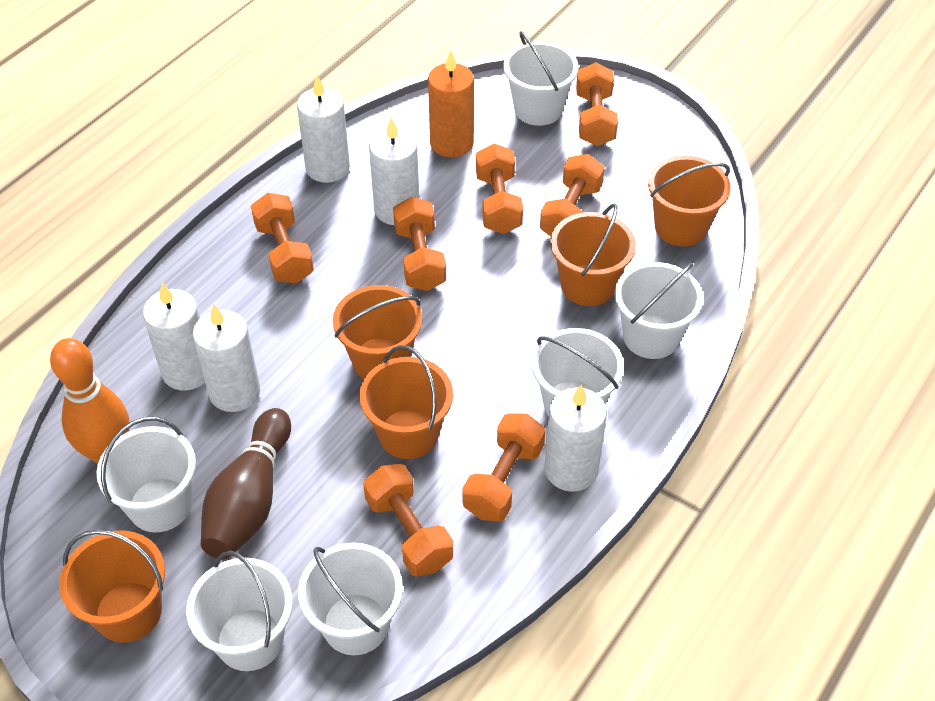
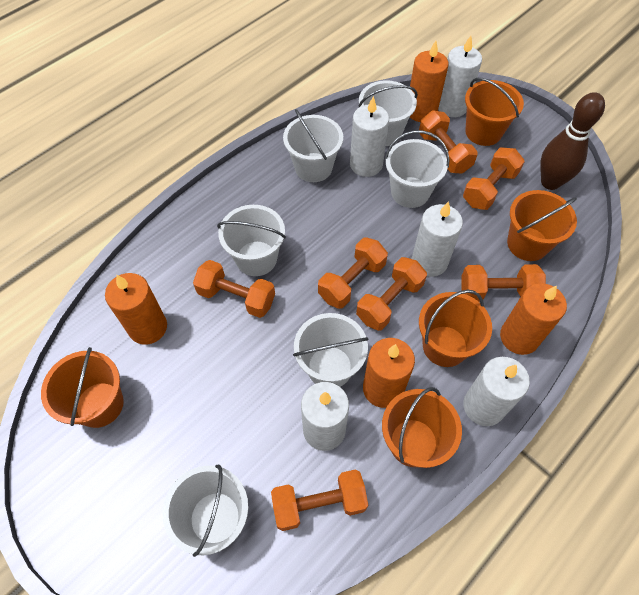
orange bowling pin: 1 -> 0
orange candle: 1 -> 4

